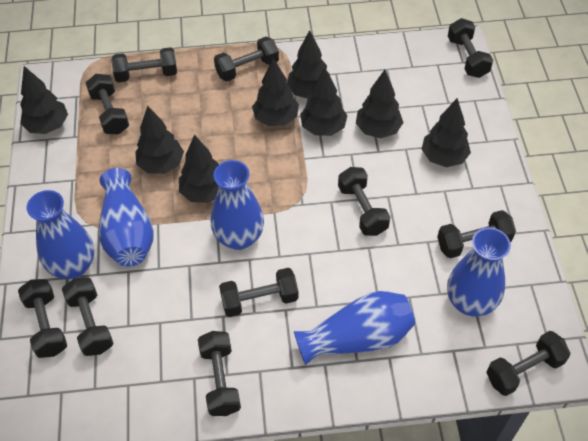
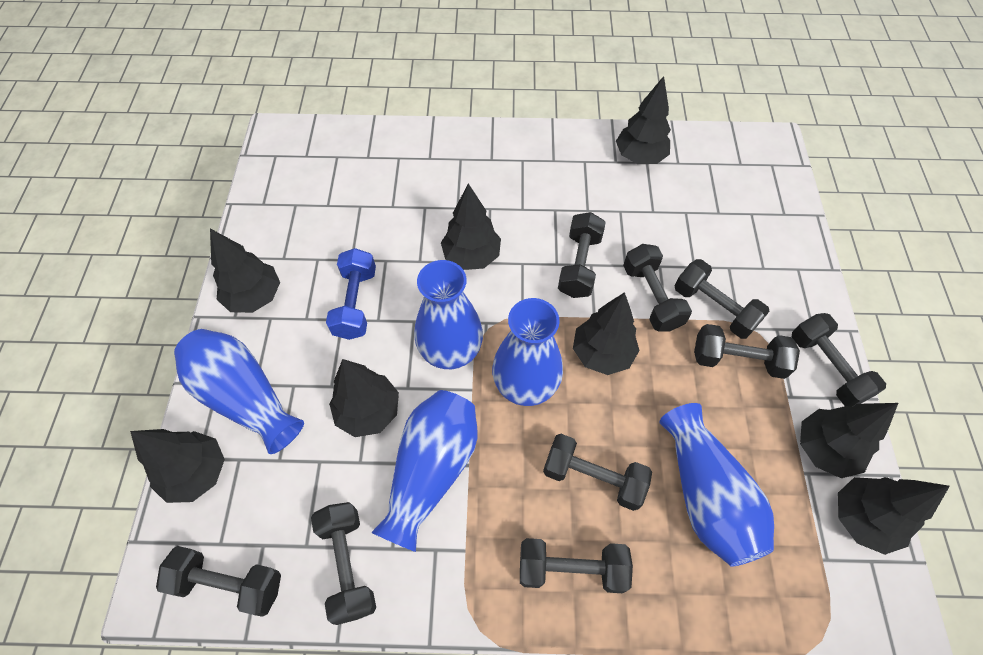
black dumbbell: 11 -> 9
blue dumbbell: 0 -> 1

